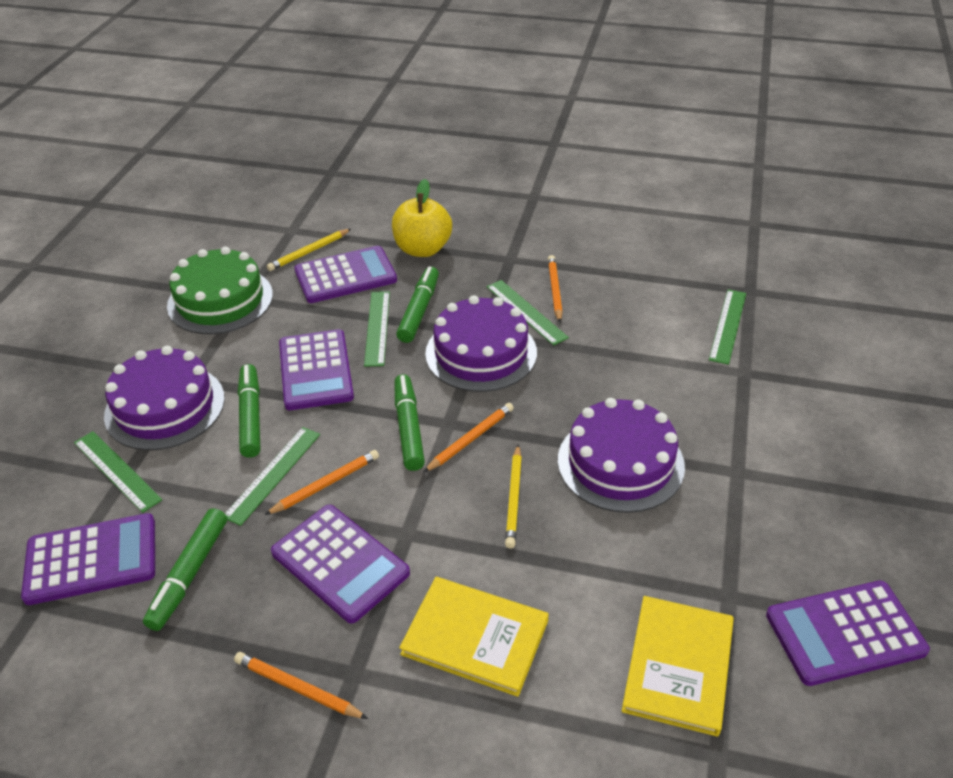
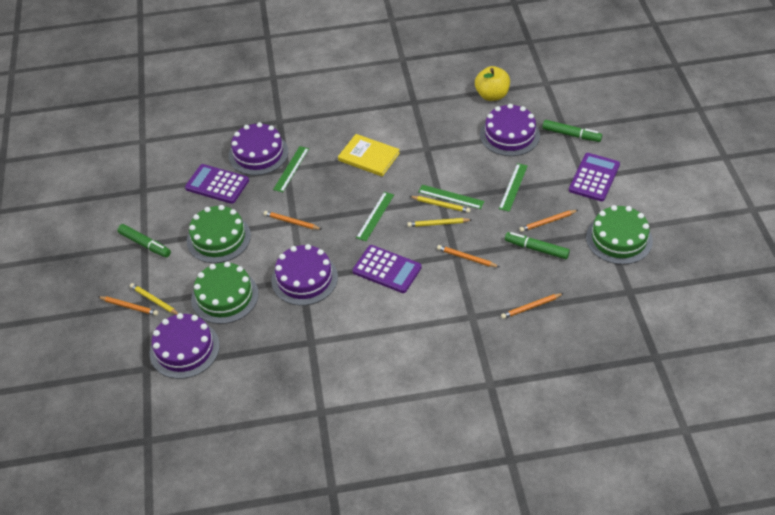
green cake: 1 -> 3
green marker: 4 -> 3
green ruler: 5 -> 4
orange pencil: 4 -> 5
purple cake: 3 -> 4
purple calculator: 5 -> 3
yellow book: 2 -> 1
yellow pencil: 2 -> 3

